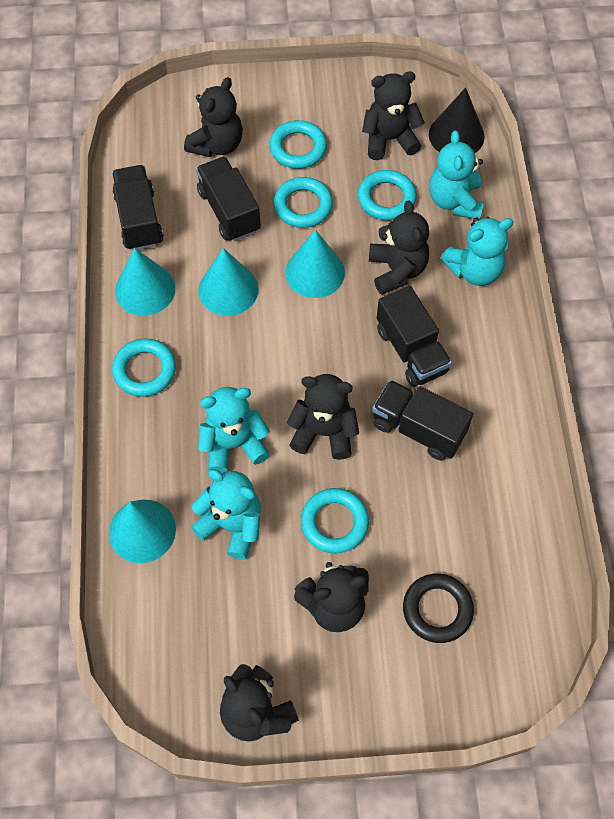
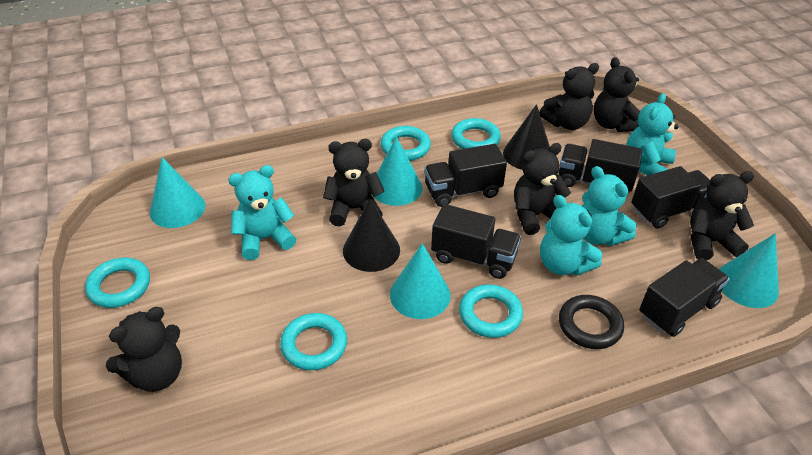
black cone: 1 -> 2
black truck: 4 -> 5

